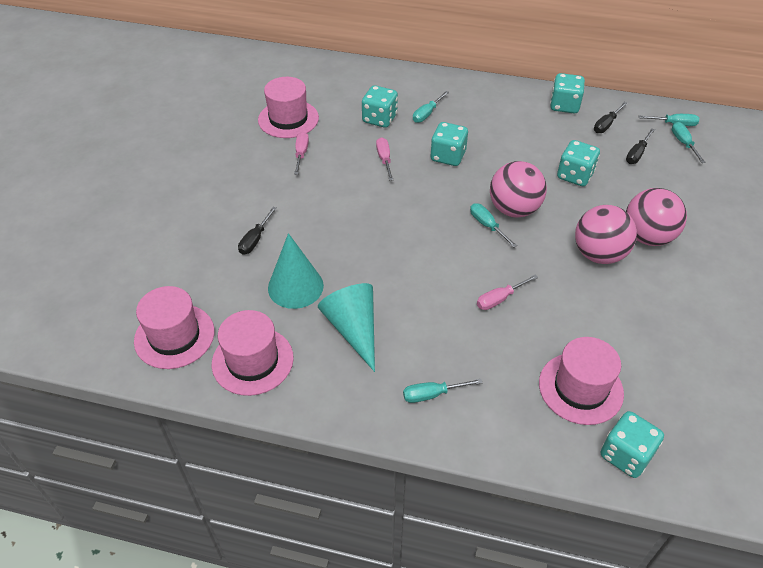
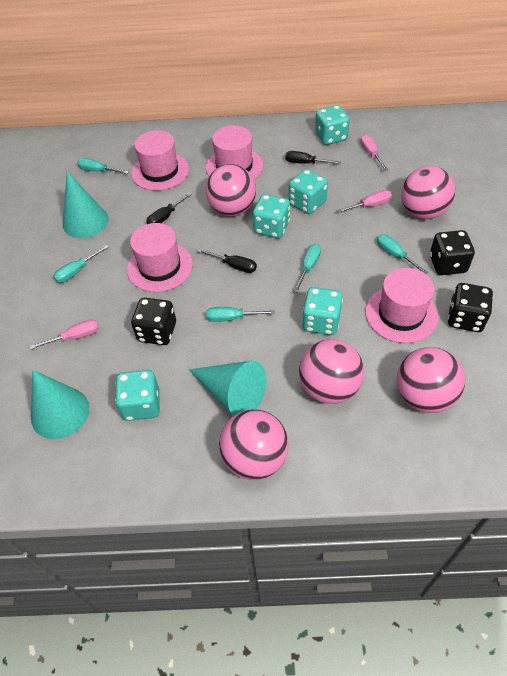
black dice: 0 -> 3
pink ball: 3 -> 5
turquoise cone: 2 -> 3

